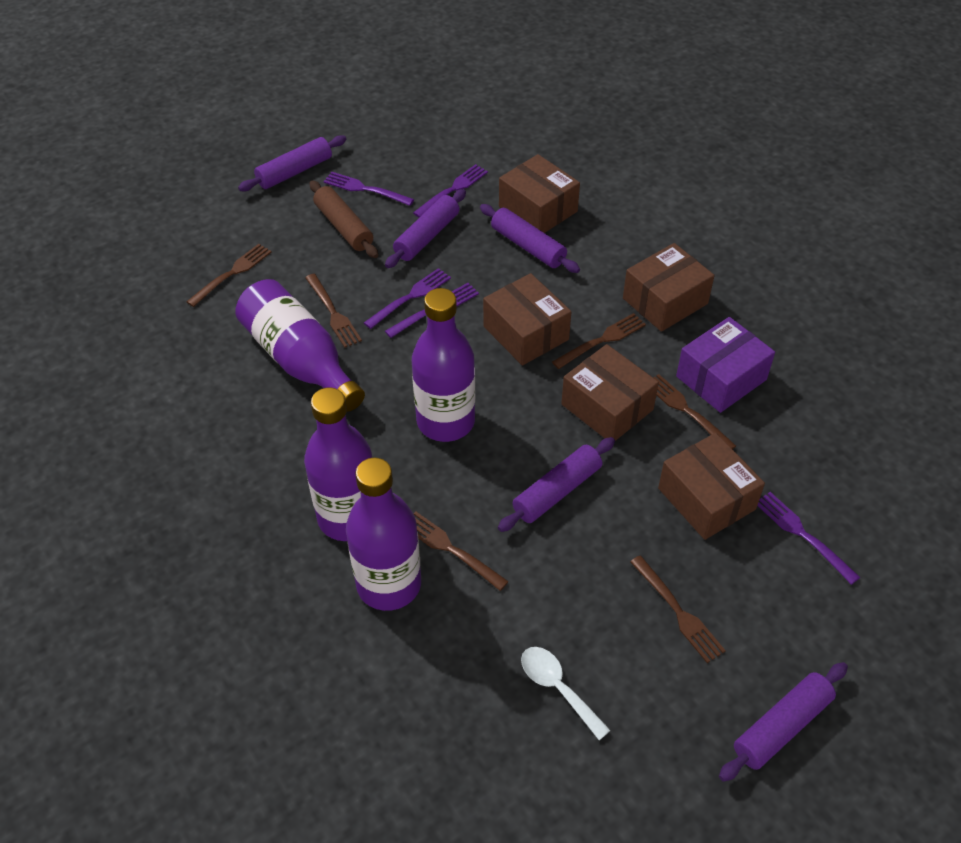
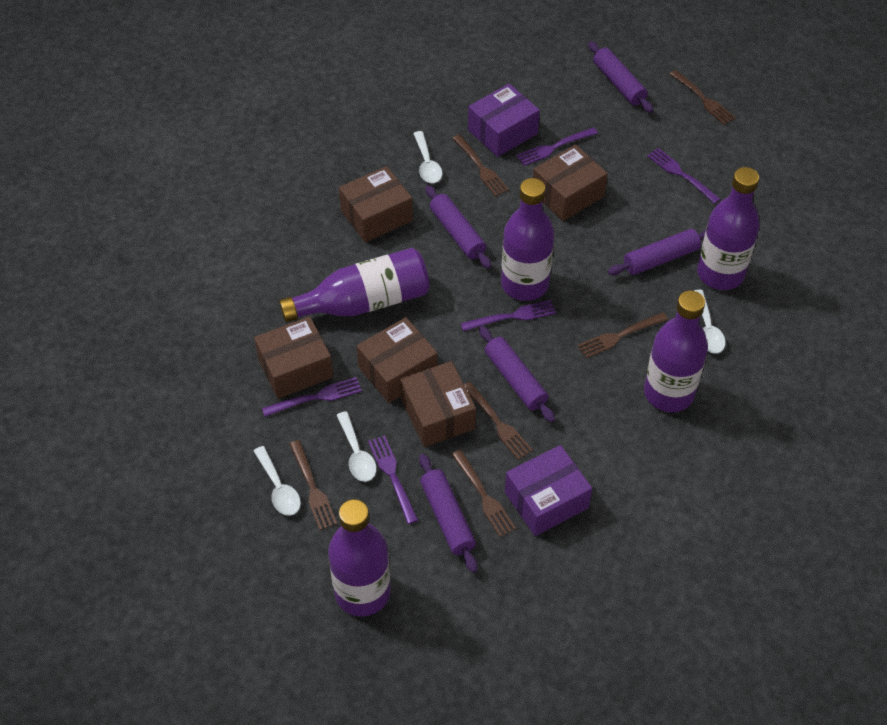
brown rolling pin: 1 -> 0
purple bottle: 4 -> 5
purple box: 1 -> 2
white spoon: 1 -> 4

